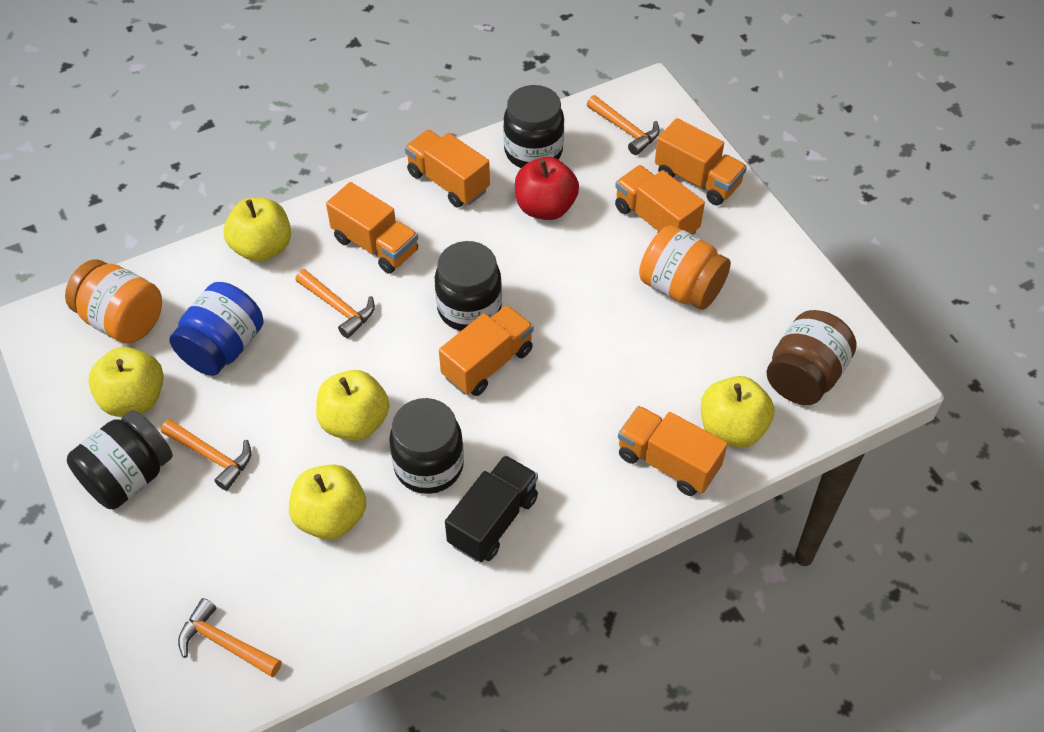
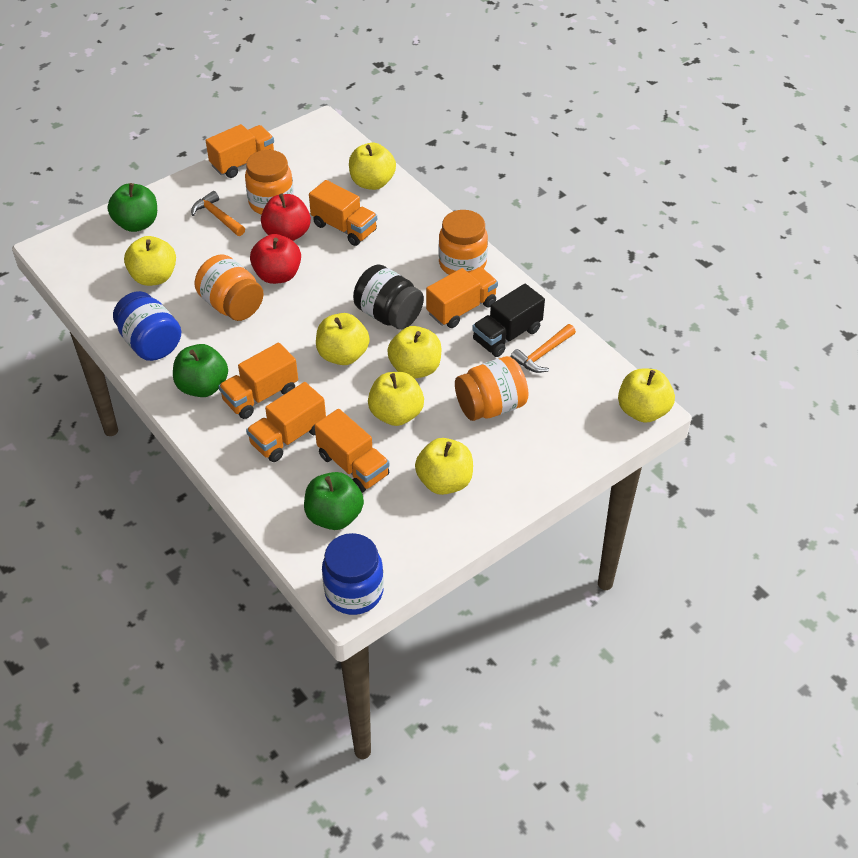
black jar: 4 -> 1
blue jar: 1 -> 2
brown jar: 1 -> 0
green apple: 0 -> 3
orange hammer: 4 -> 2
orange jar: 2 -> 4
red apple: 1 -> 2
yellow apple: 5 -> 7

